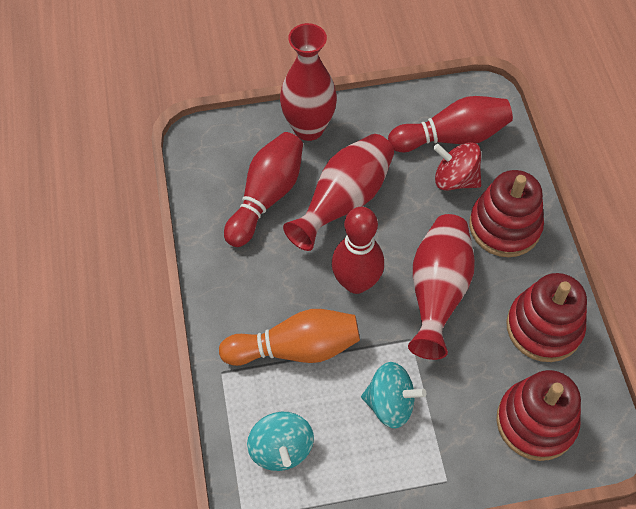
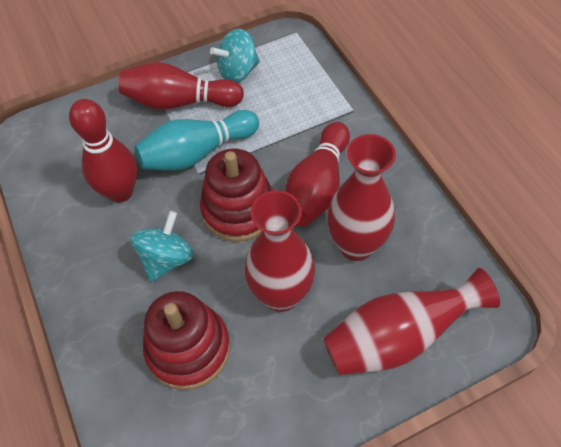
orange bowling pin: 1 -> 0
red spinning top: 1 -> 0
red stacking toy: 3 -> 2
turquoise bowling pin: 0 -> 1

